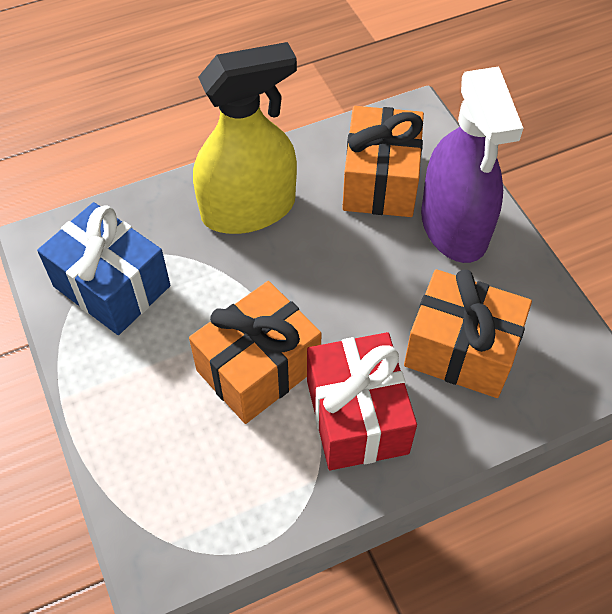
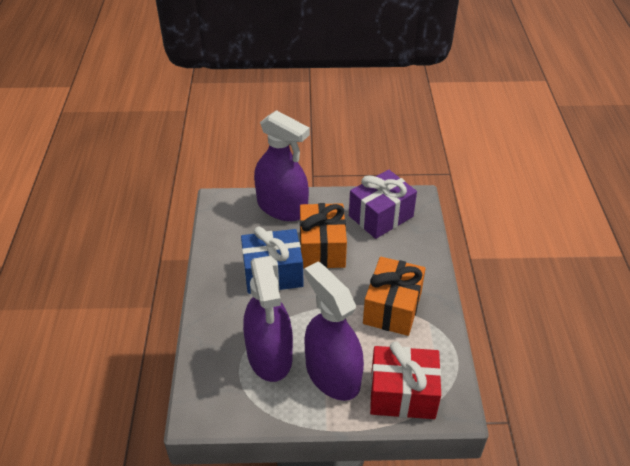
orange gift: 3 -> 2
purple gift: 0 -> 1
purple spray bottle: 1 -> 3
yellow spray bottle: 1 -> 0

